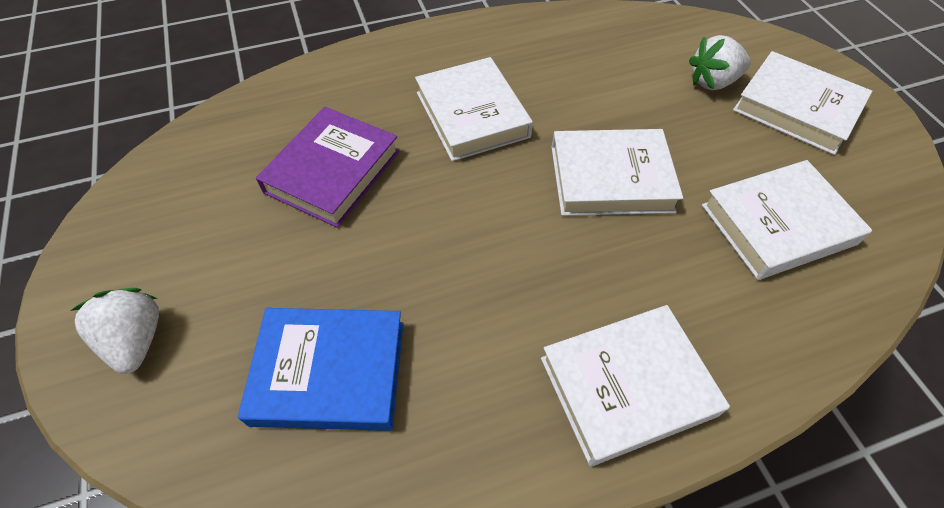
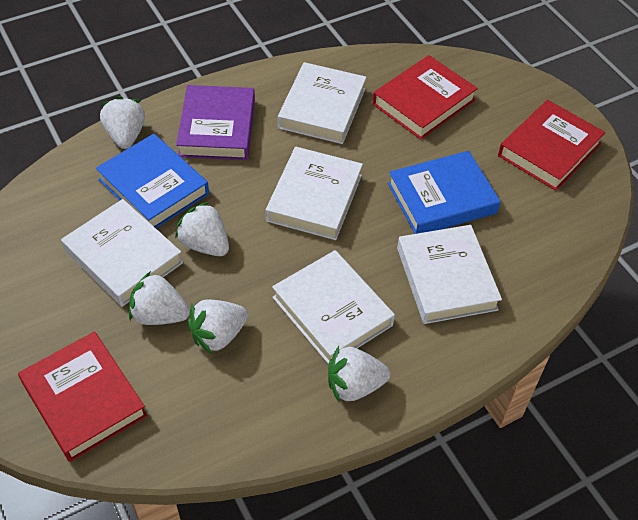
blue book: 1 -> 2
red book: 0 -> 3
white strawberry: 2 -> 5

